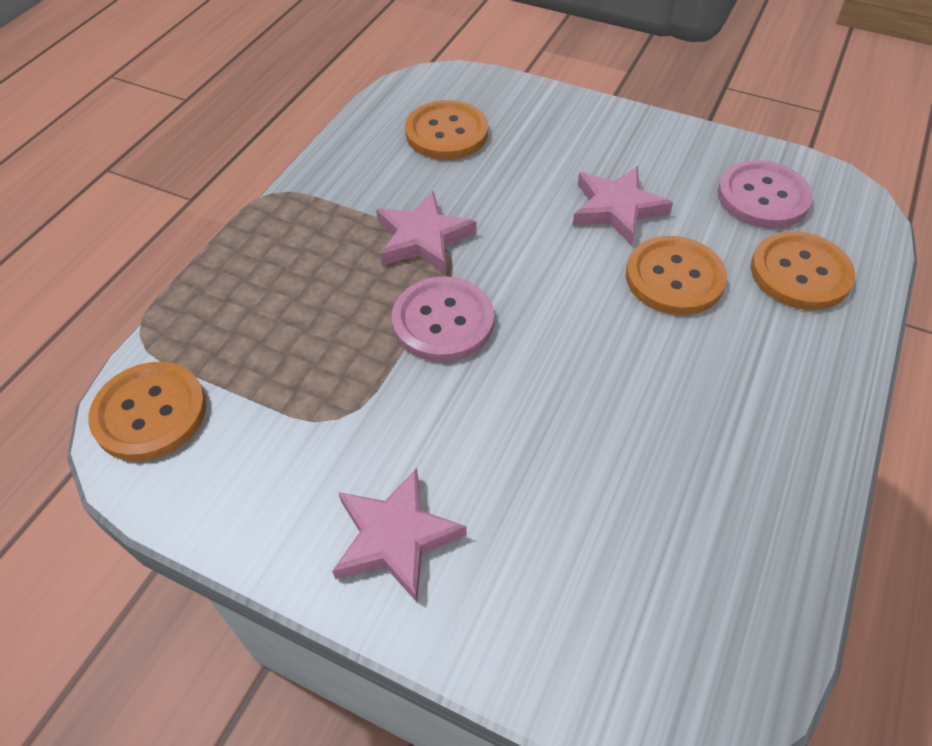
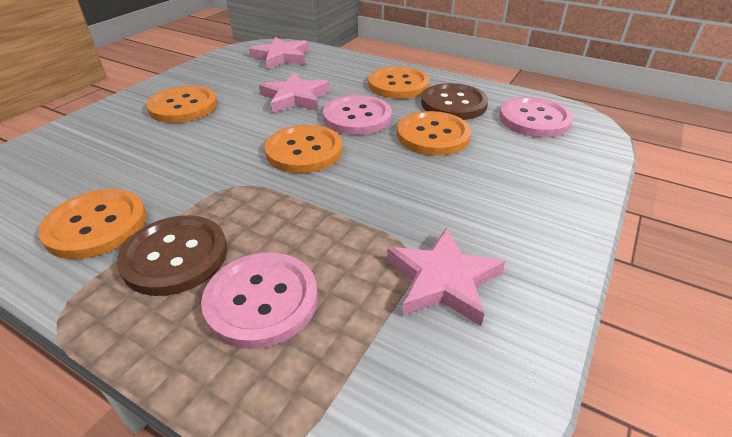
brown button: 0 -> 2
orange button: 4 -> 5
pink button: 2 -> 3

